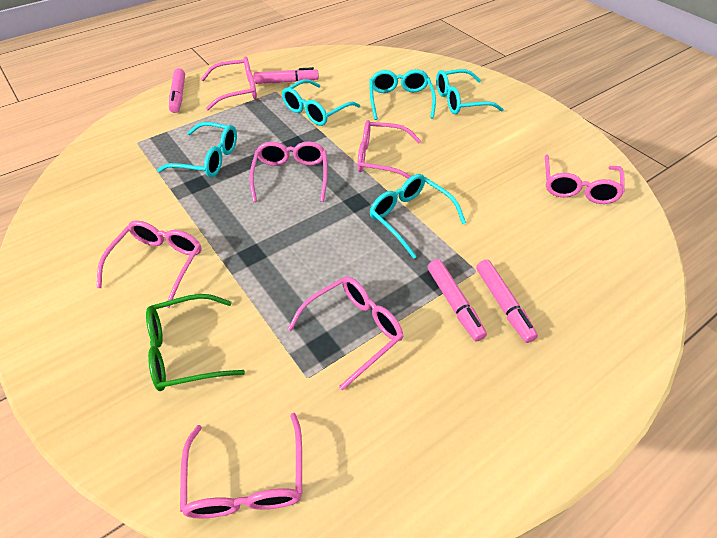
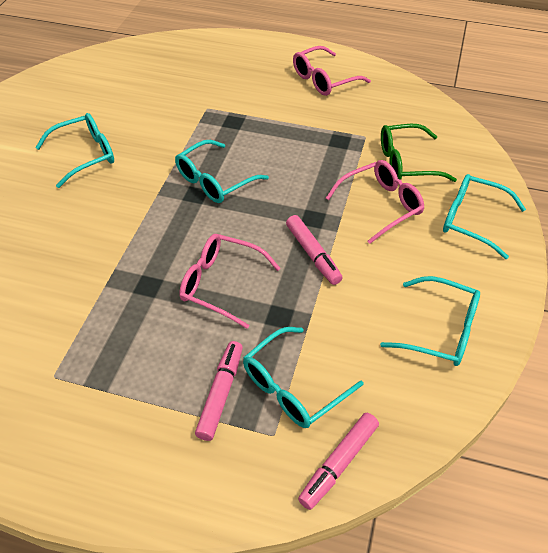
pink glasses: 7 -> 3
pink marker: 4 -> 3

